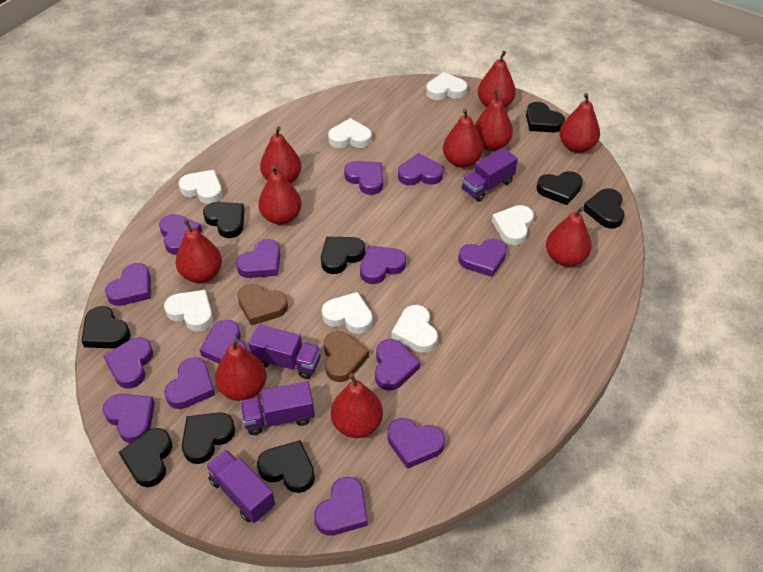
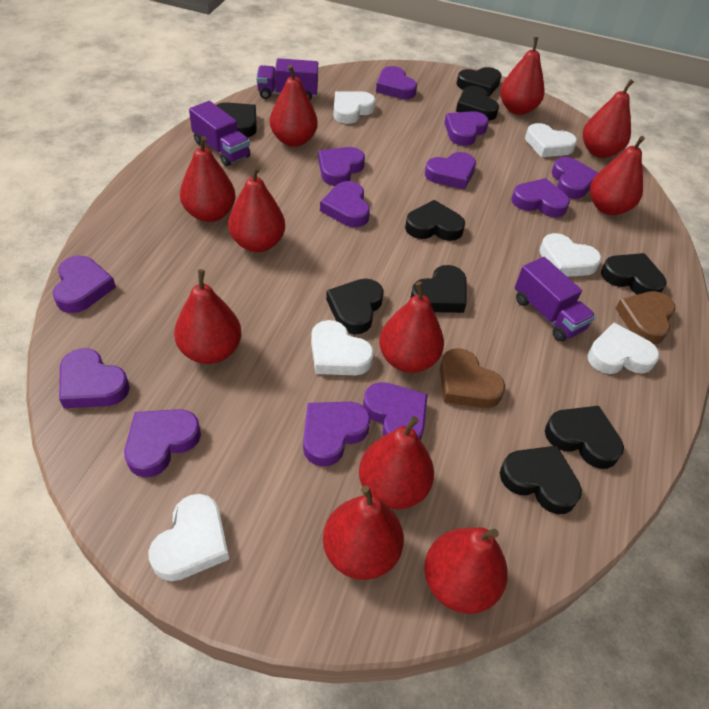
purple heart: 14 -> 12
purple truck: 4 -> 3
red pear: 10 -> 11
white heart: 7 -> 6

